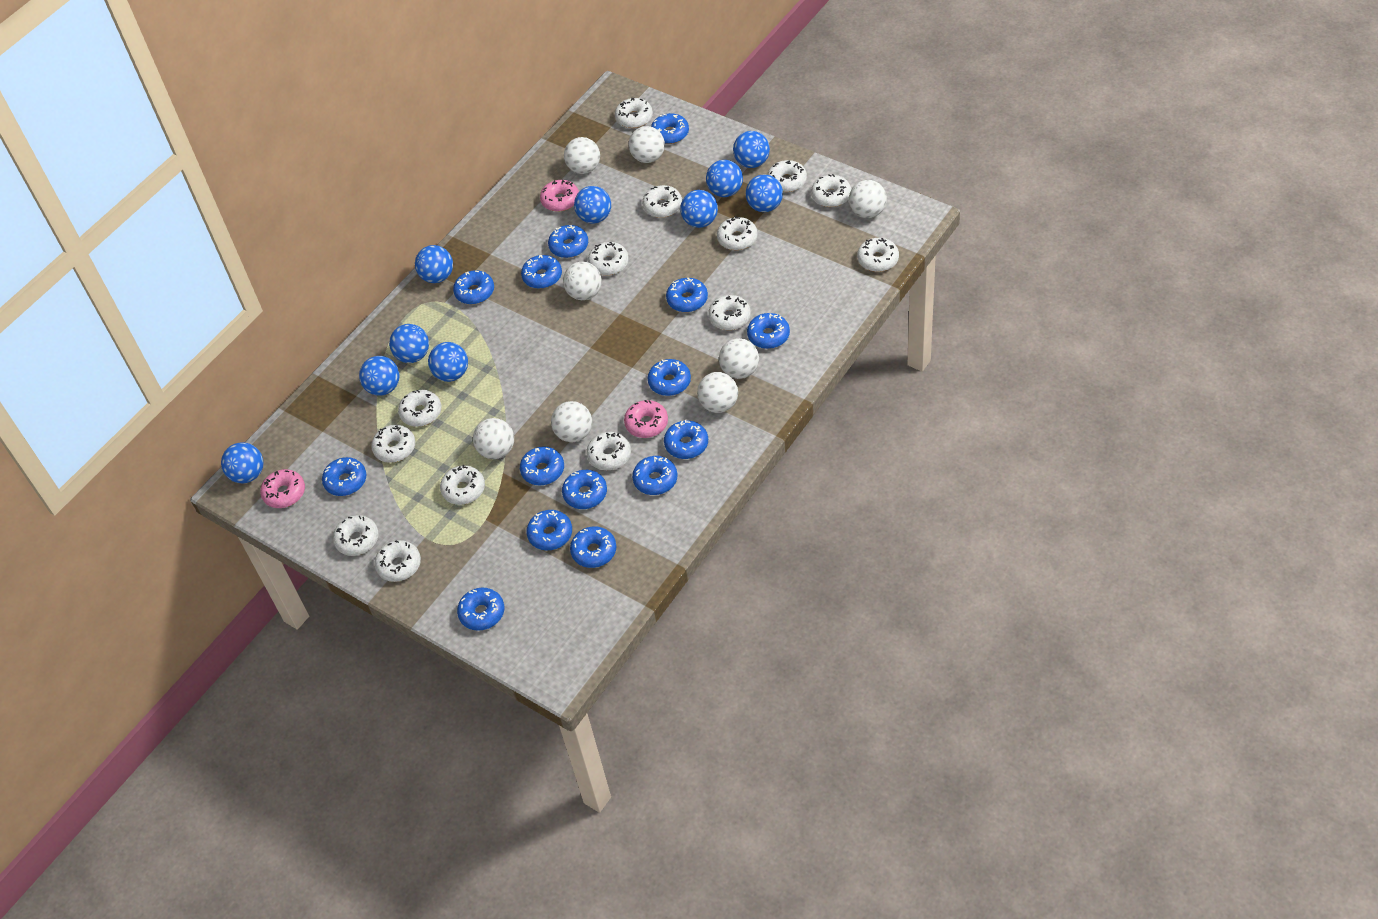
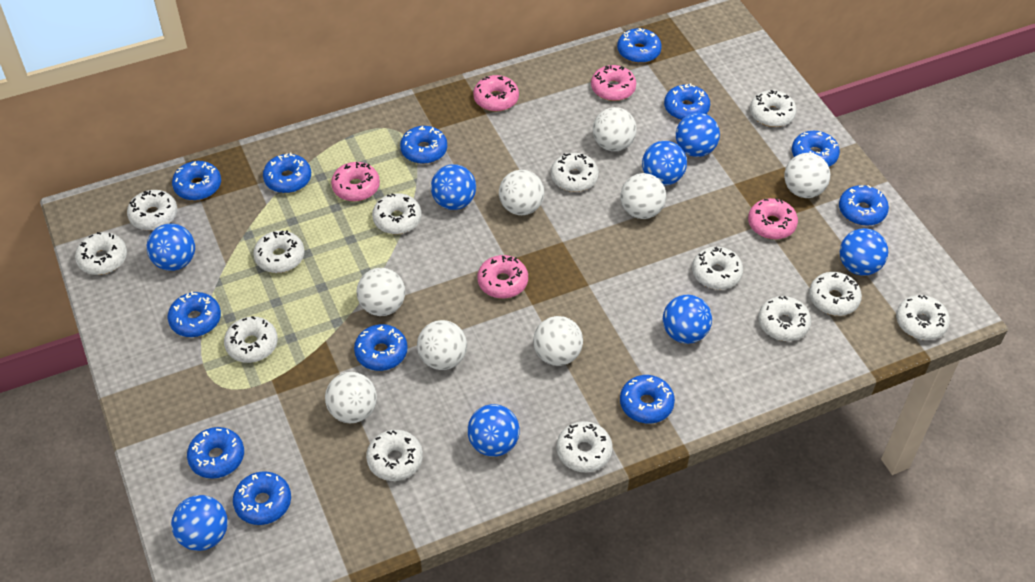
blue ball: 10 -> 8
blue donut: 15 -> 12
pink donut: 3 -> 5
white donut: 14 -> 13

